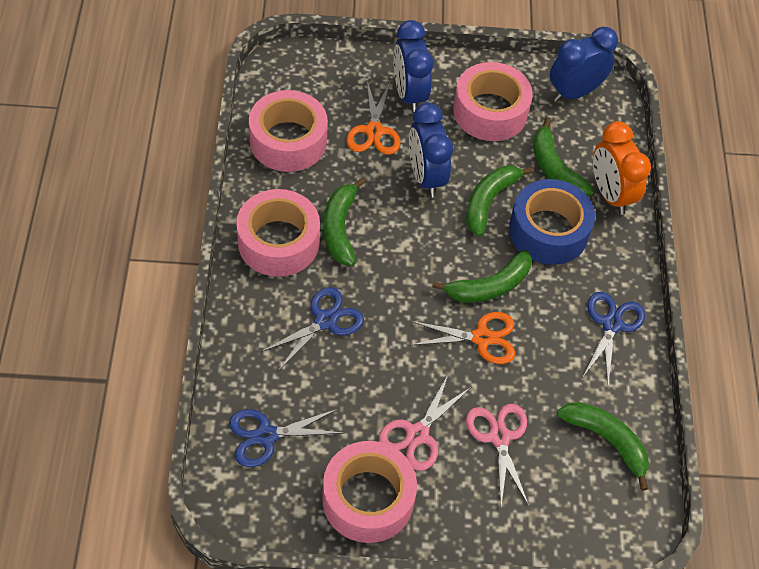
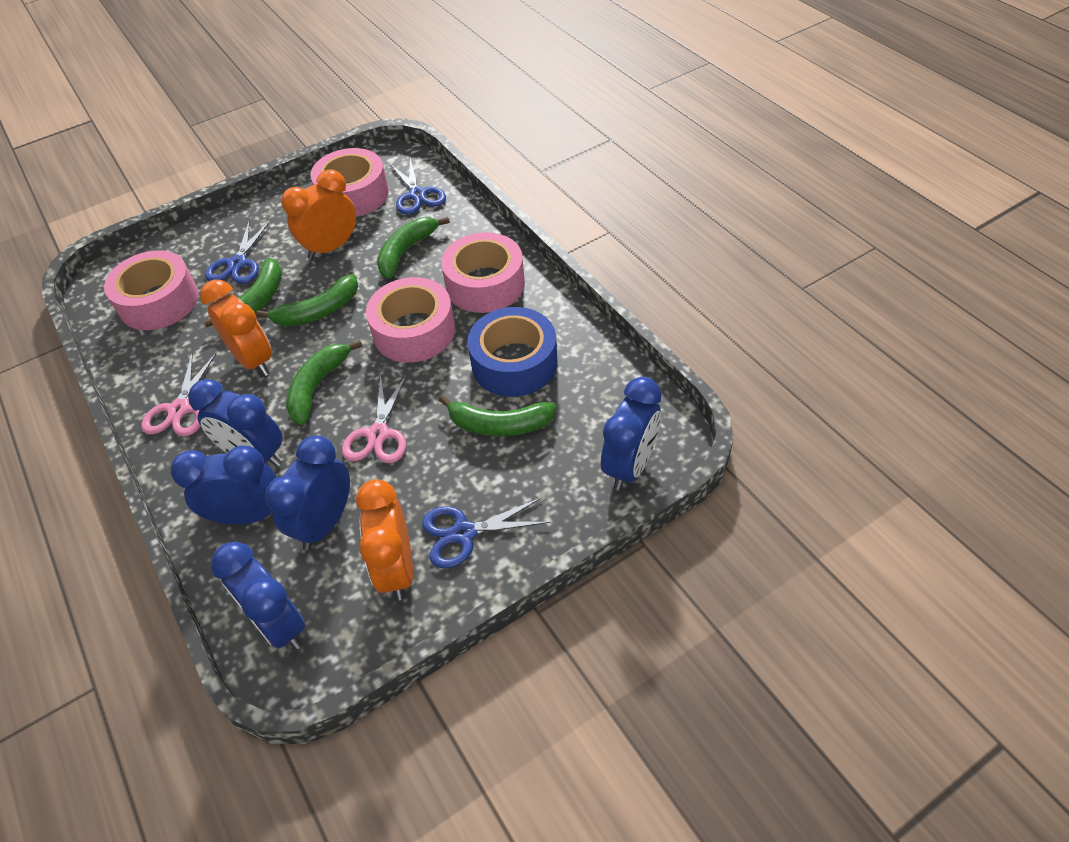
blue clock: 3 -> 5
orange clock: 1 -> 3
orange scissors: 2 -> 0

